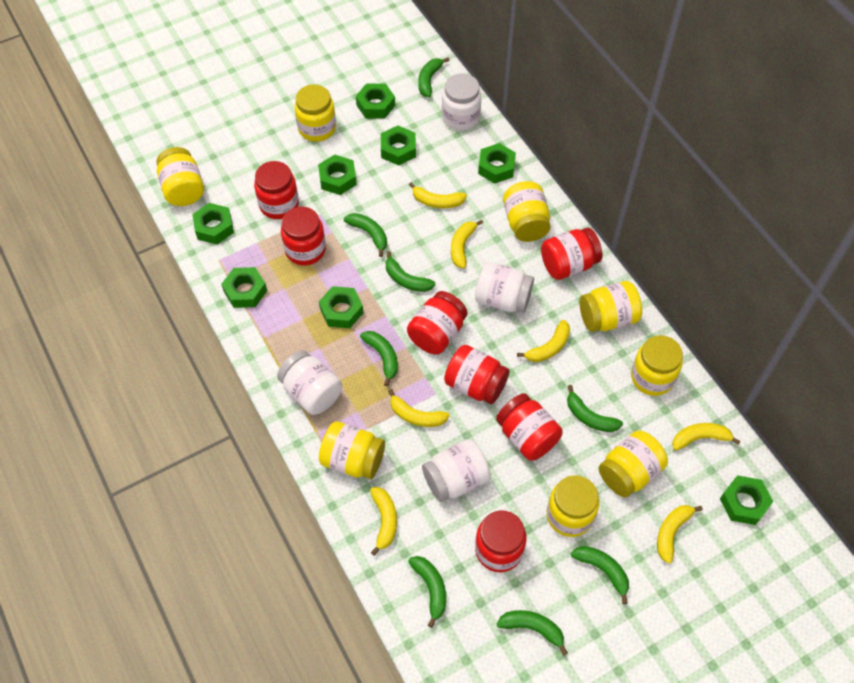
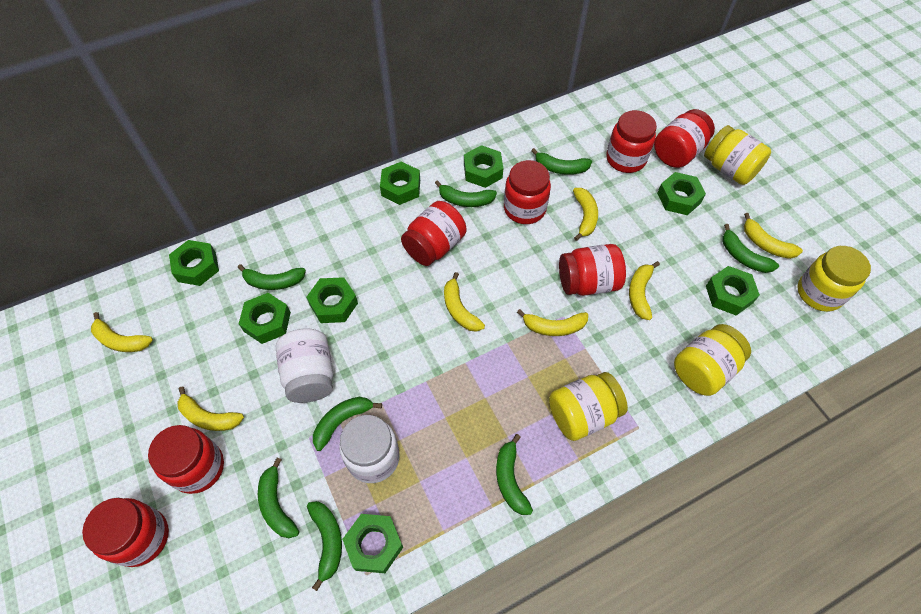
white jar: 4 -> 2
yellow jar: 8 -> 4

